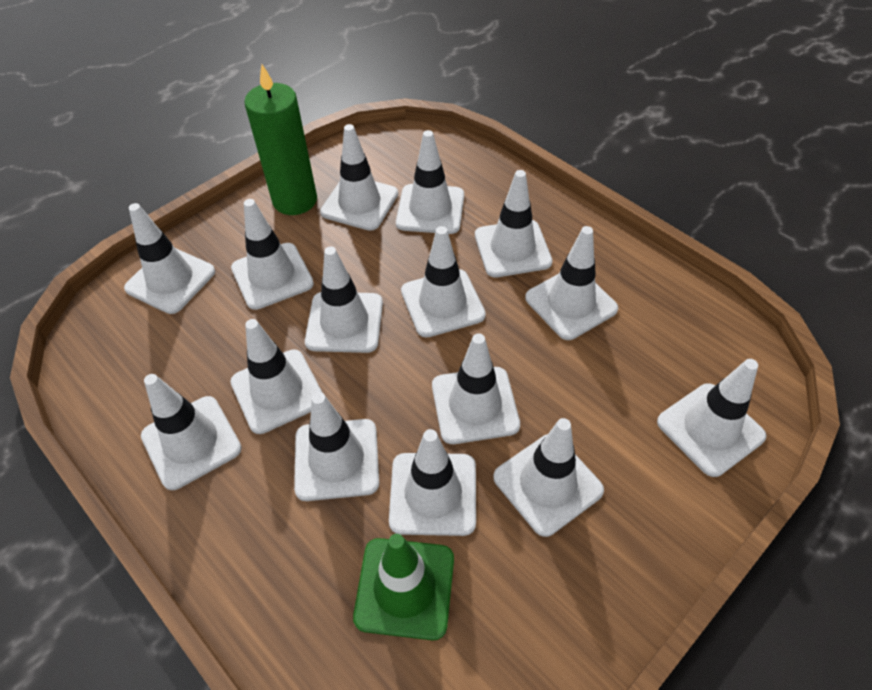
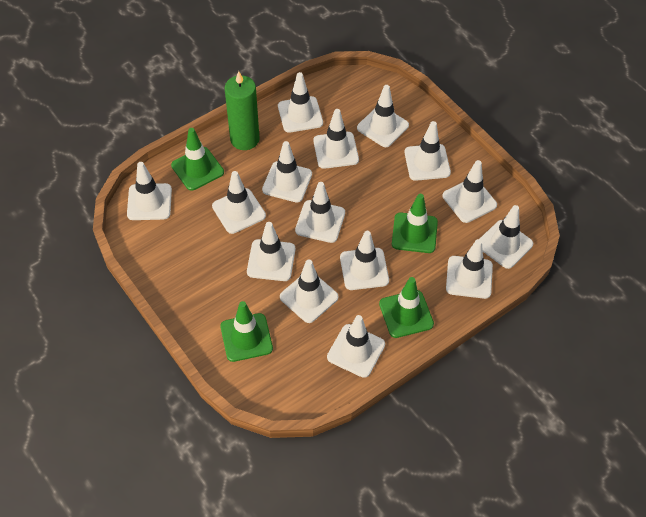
green traffic cone: 1 -> 4

